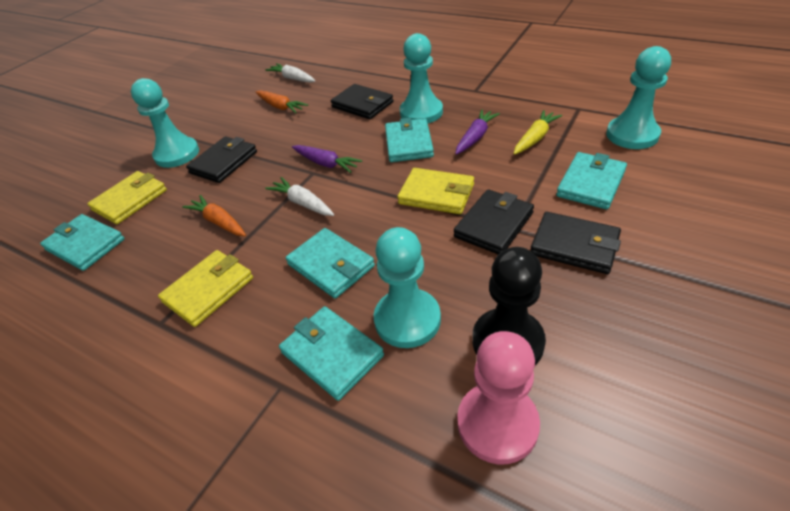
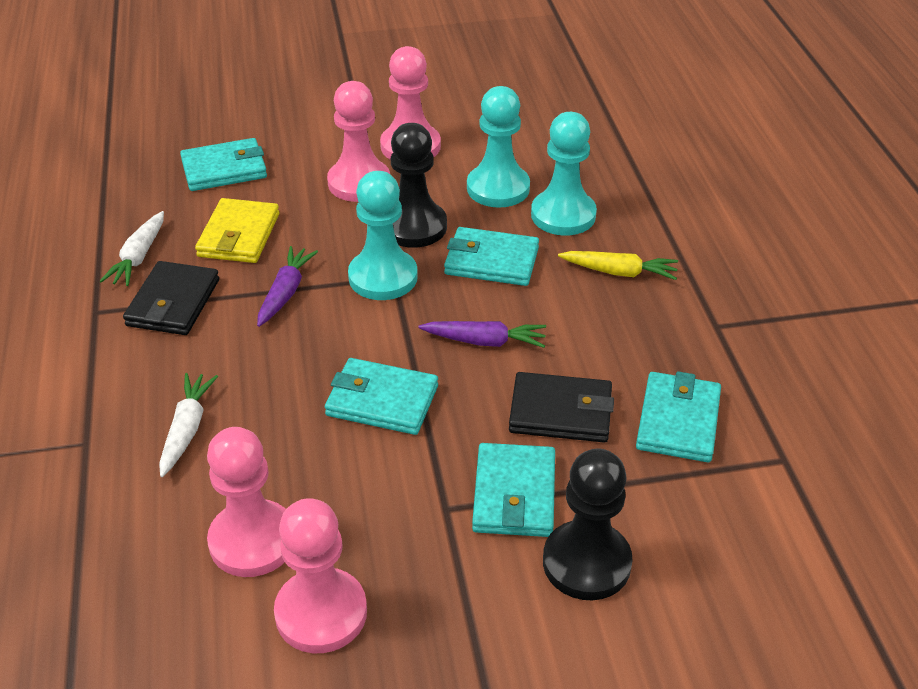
black pawn: 1 -> 2
black wallet: 4 -> 2
orange carrot: 2 -> 0
pink pawn: 1 -> 4
turquoise pawn: 4 -> 3
yellow wallet: 3 -> 1

